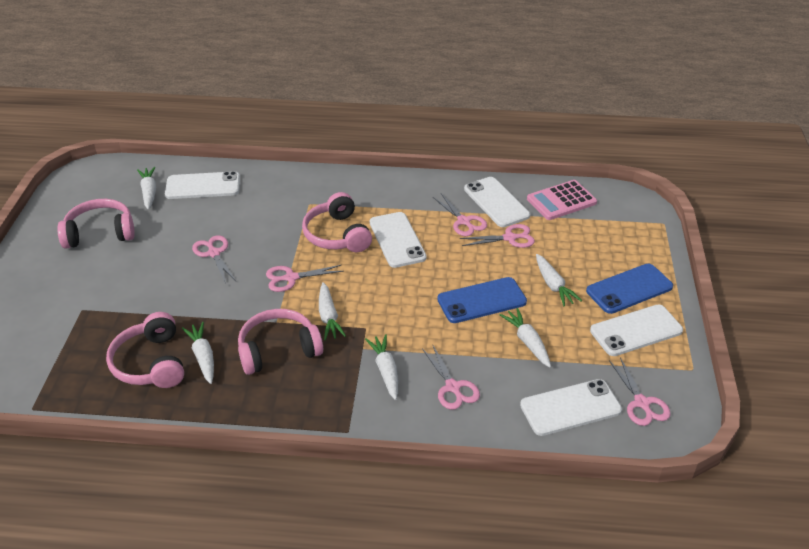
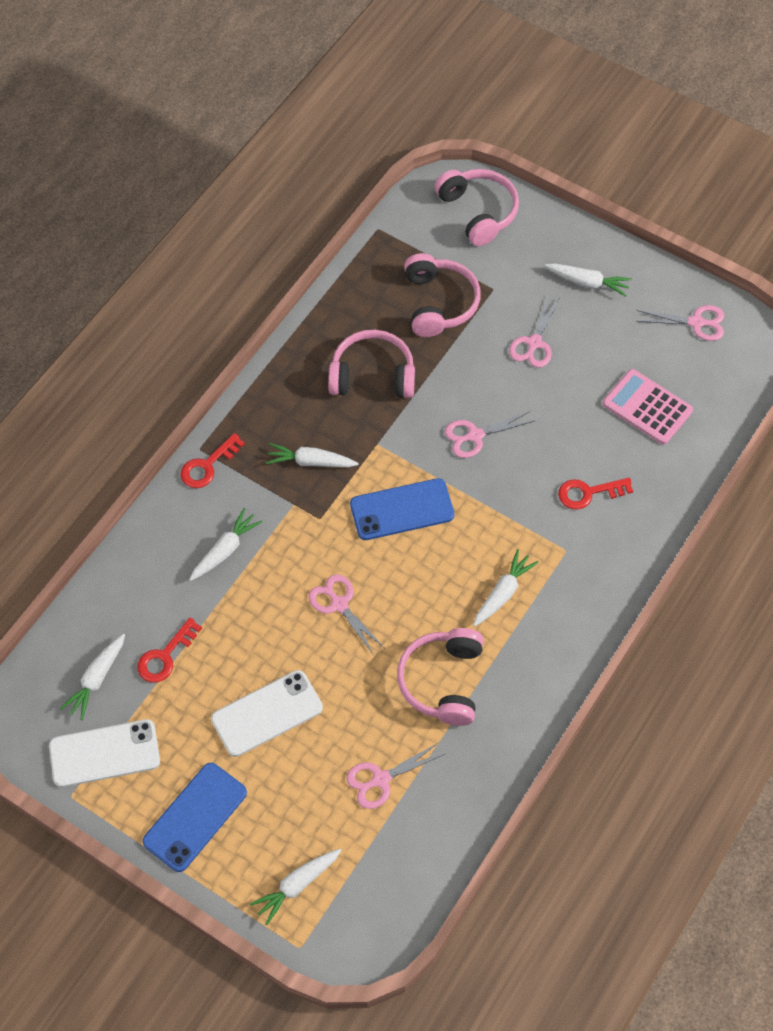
pink scissors: 6 -> 5
red key: 0 -> 3
white phone: 5 -> 2

